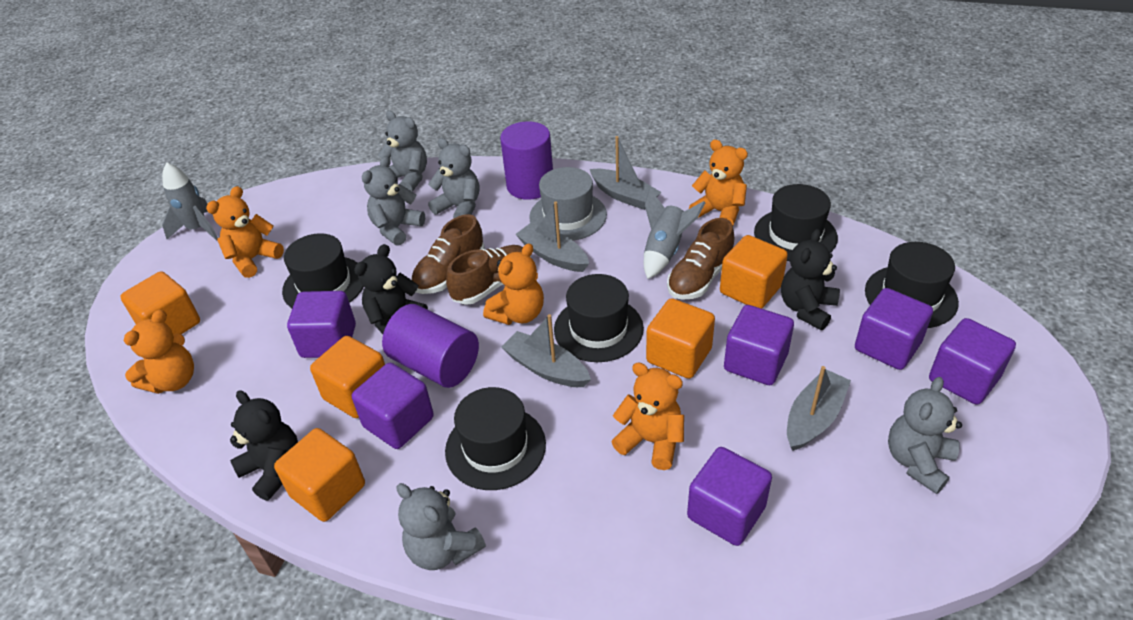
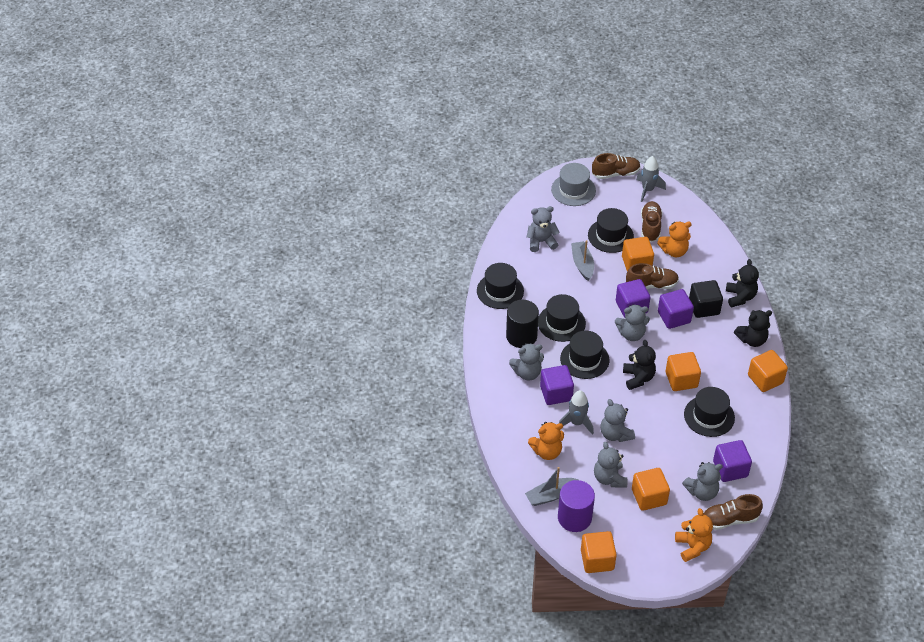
black cube: 0 -> 1
black cylinder: 0 -> 1
brown shoe: 3 -> 4
grey boat: 4 -> 2
grey teddy bear: 5 -> 6
orange teddy bear: 5 -> 3
purple cube: 6 -> 4
purple cylinder: 2 -> 1

